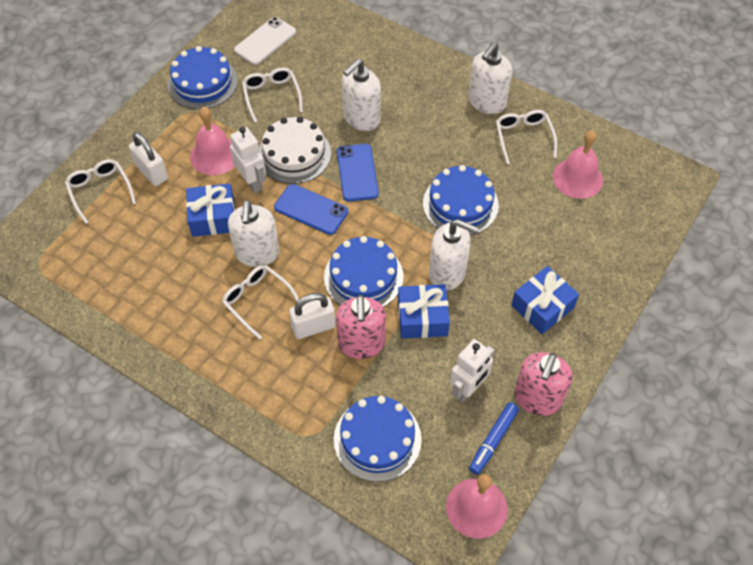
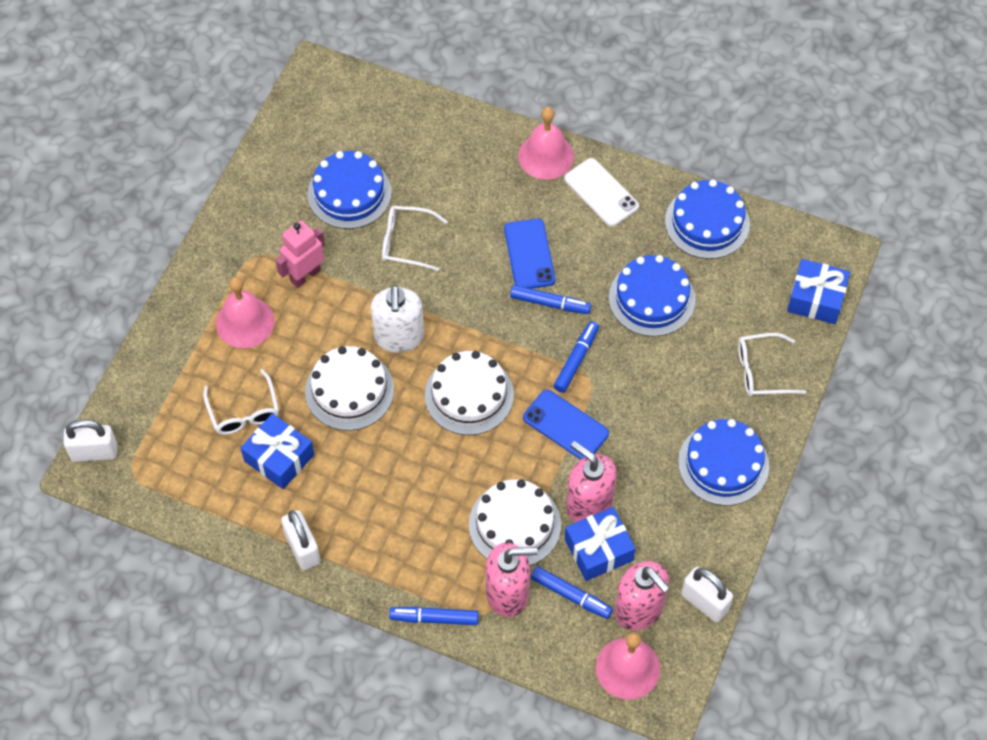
blue marker: 1 -> 4
pink robot: 0 -> 1
pink soap dispenser: 2 -> 3
white cake: 1 -> 3
white glasses: 4 -> 3
white padlock: 2 -> 3
white robot: 2 -> 0
white soap dispenser: 4 -> 1

